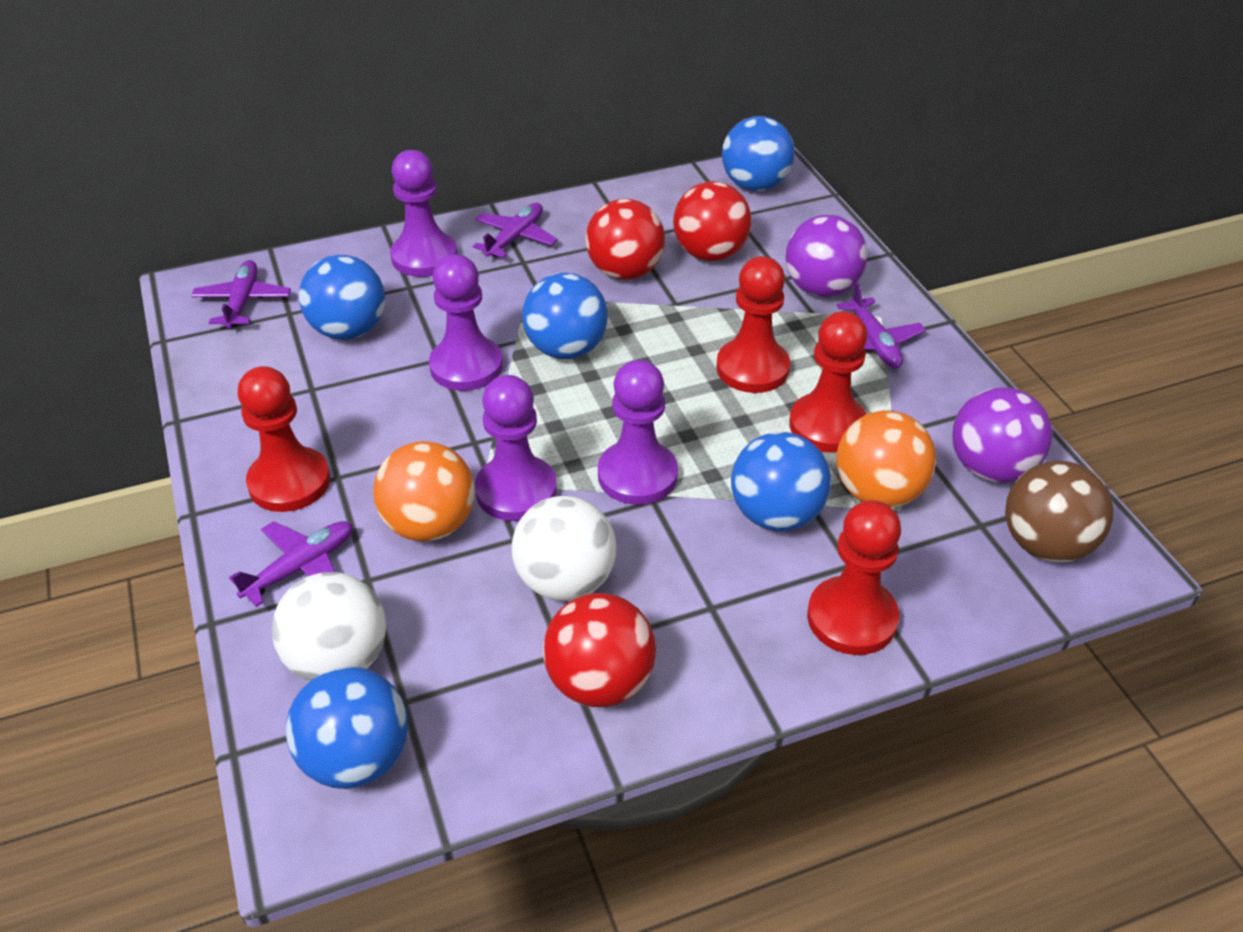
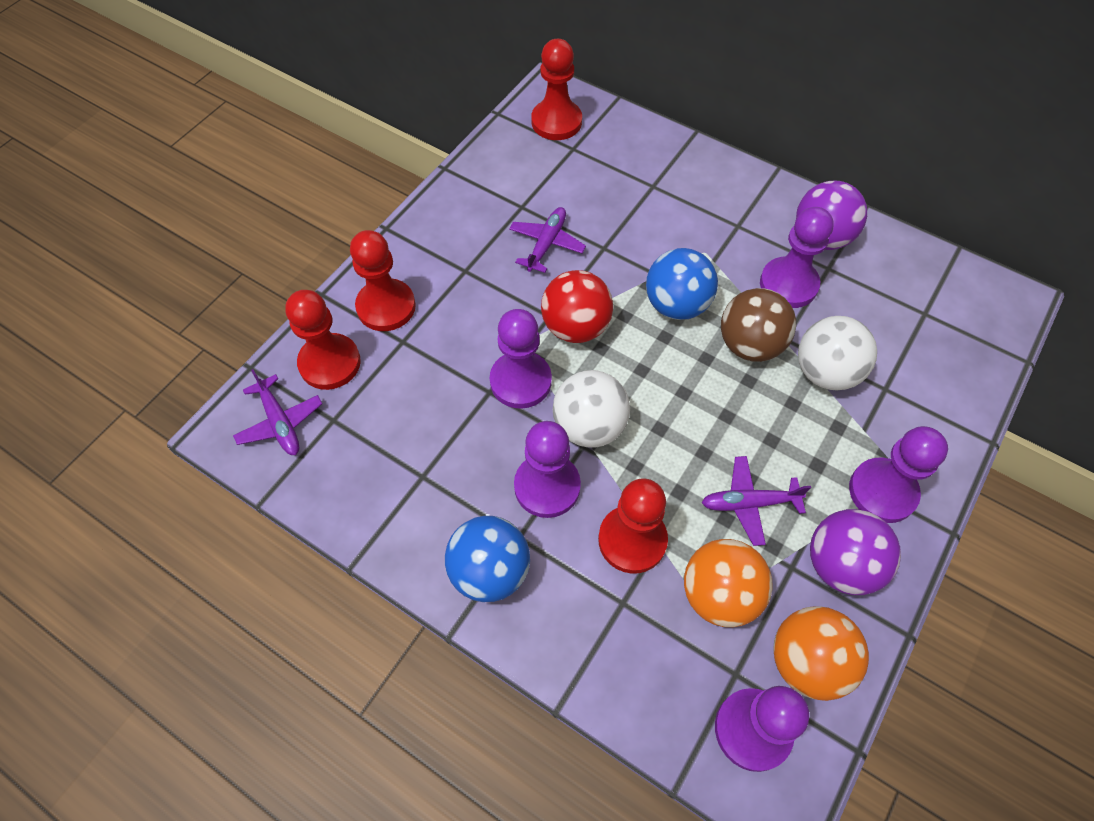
blue ball: 5 -> 2
purple pawn: 4 -> 5
purple plane: 4 -> 3
red ball: 3 -> 1

